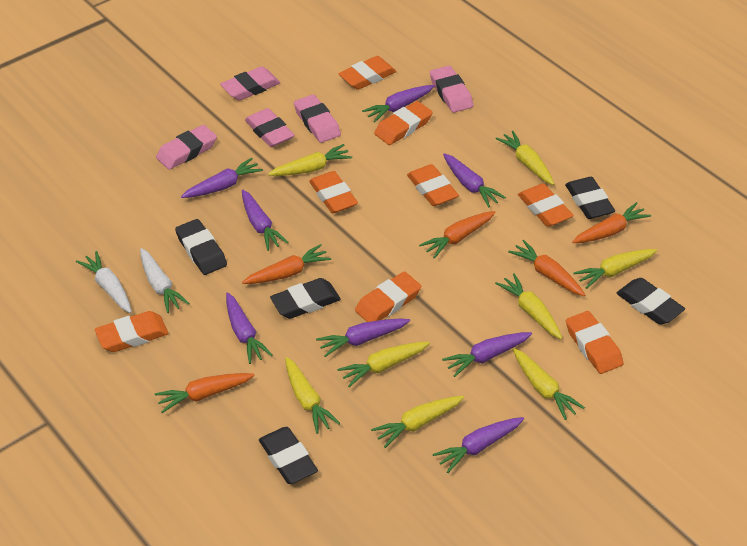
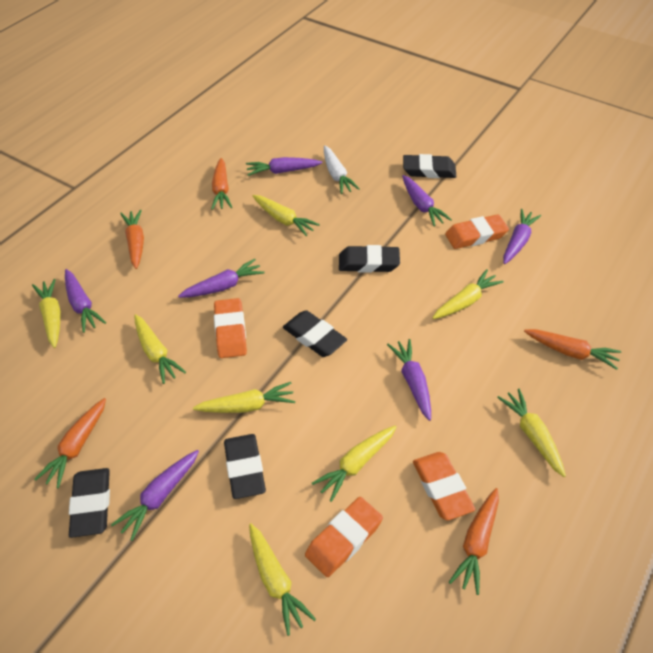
orange eraser: 8 -> 4
pink eraser: 5 -> 0
purple carrot: 8 -> 7
white carrot: 2 -> 1

